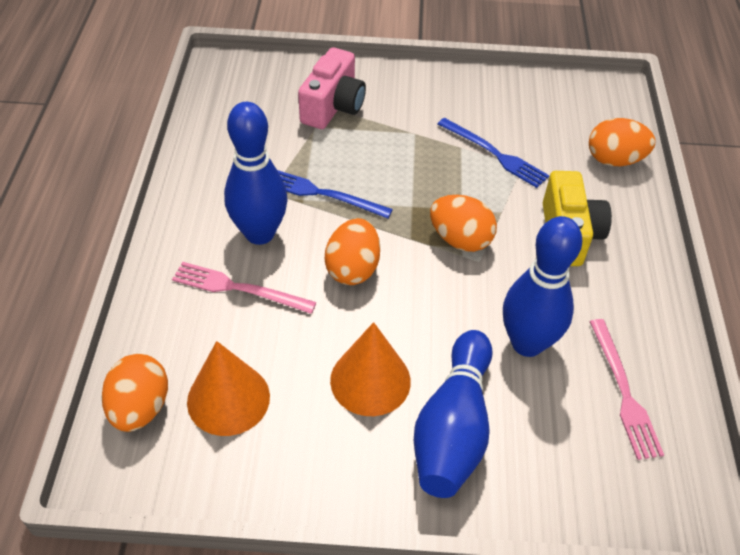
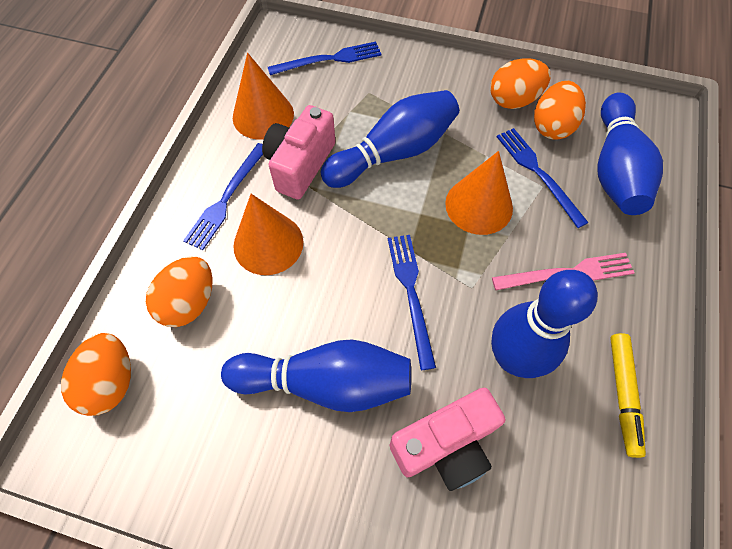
blue bowling pin: 3 -> 4
blue fork: 2 -> 4
orange cone: 2 -> 3
pink camera: 1 -> 2
pink fork: 2 -> 1
yellow camera: 1 -> 0
yellow marker: 0 -> 1

